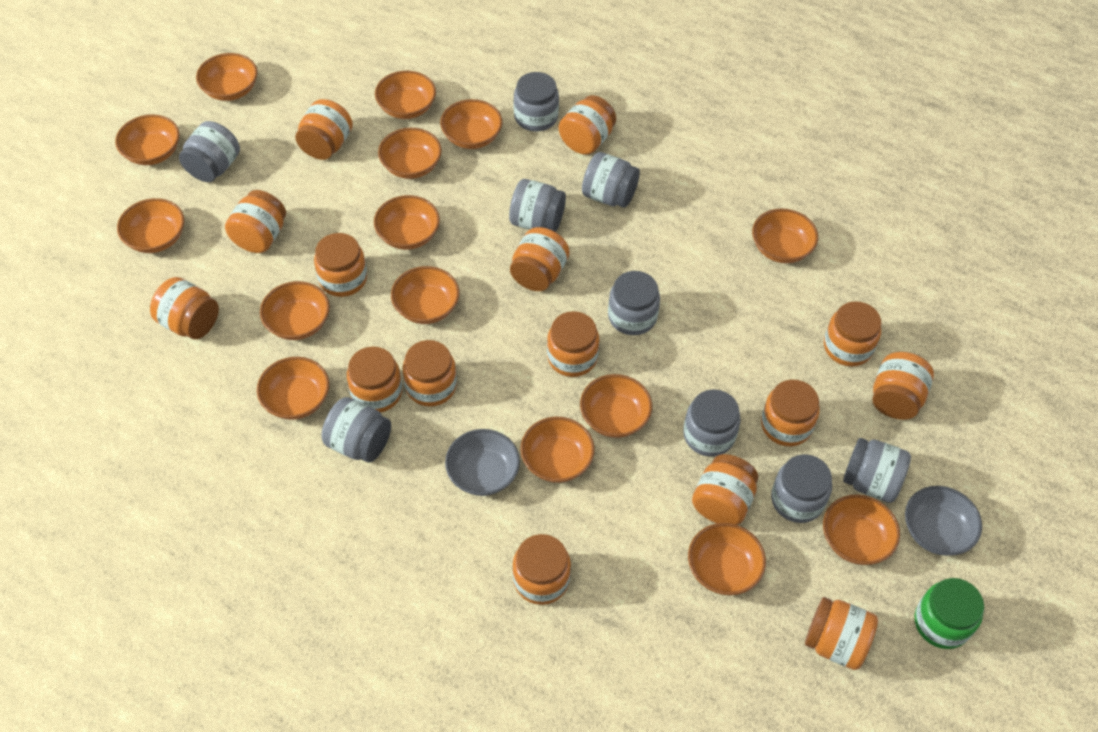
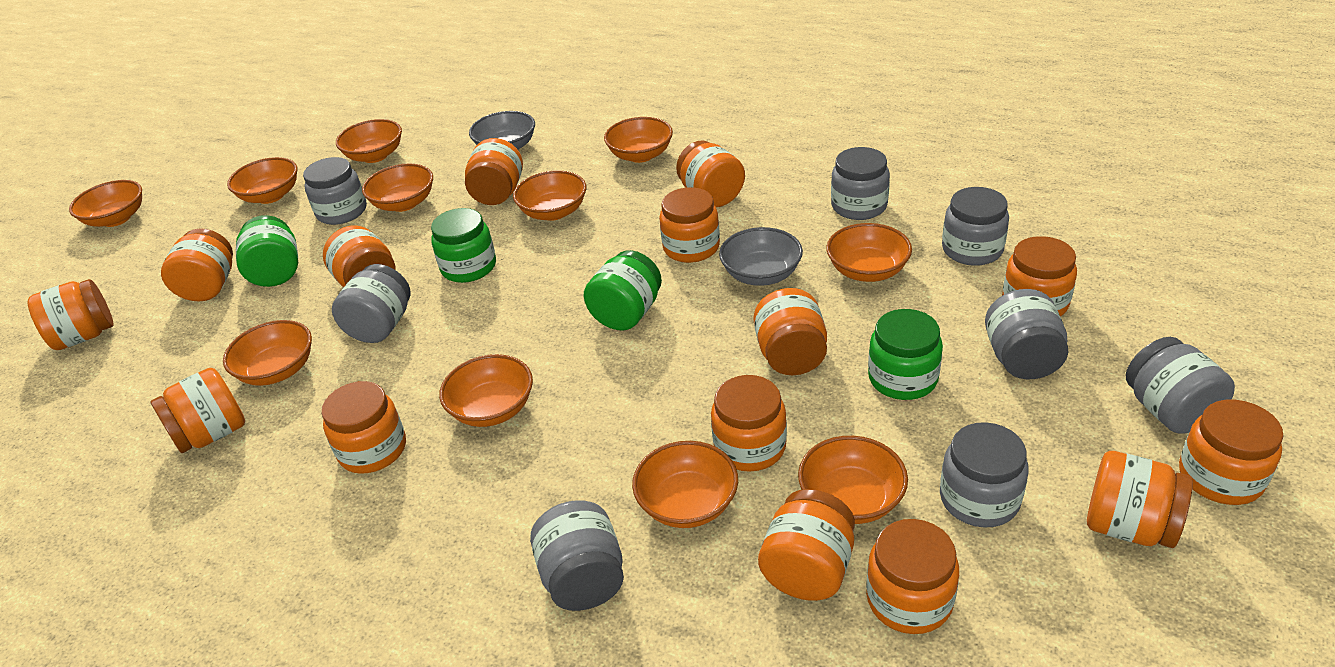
green jar: 1 -> 4
grey jar: 9 -> 8
orange bowl: 15 -> 11

